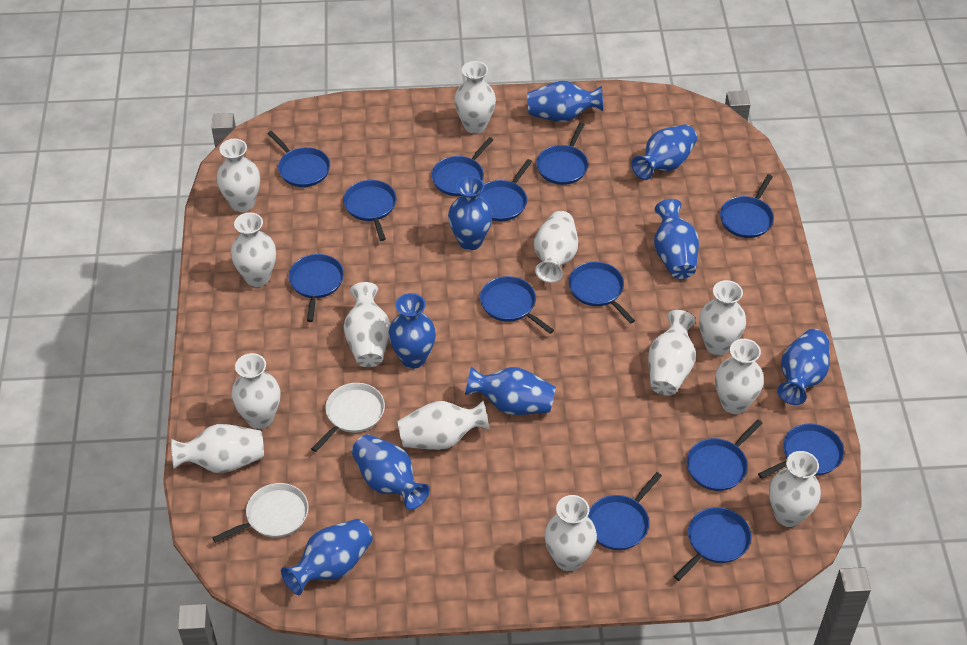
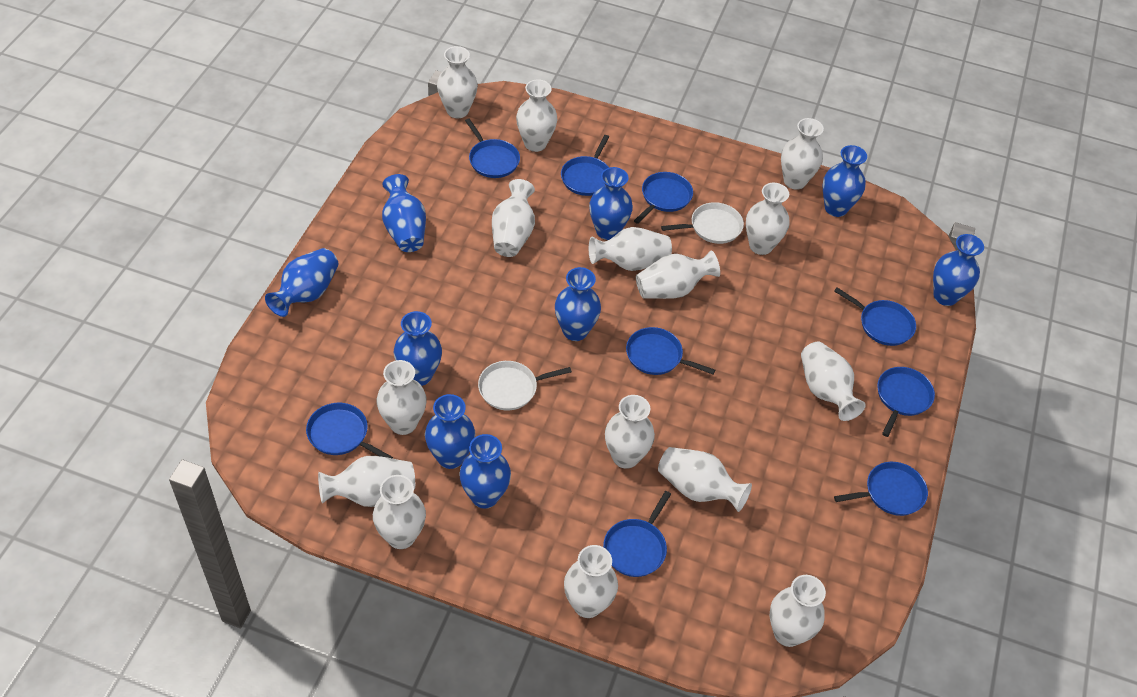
blue pan: 13 -> 9
white vase: 13 -> 15

